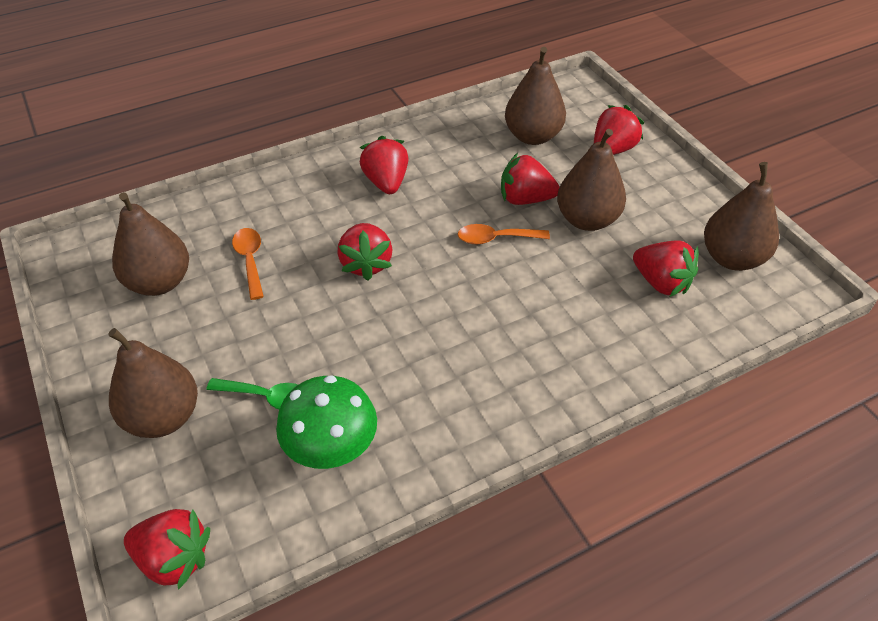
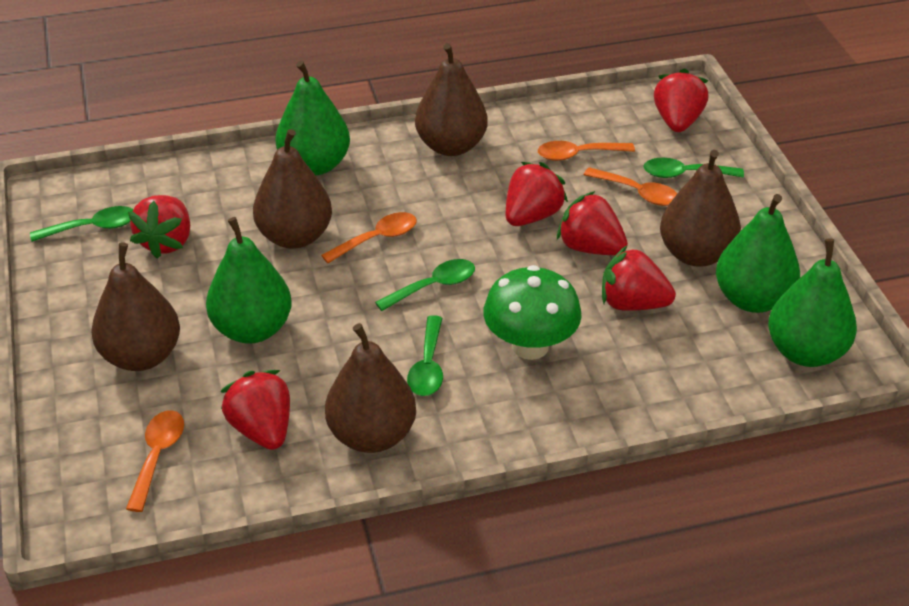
green pear: 0 -> 4
green spoon: 1 -> 4
orange spoon: 2 -> 4

